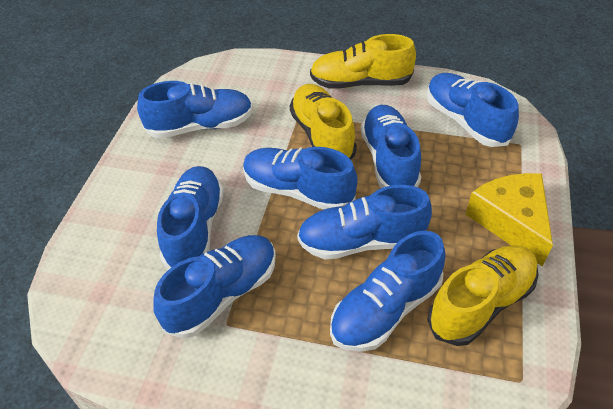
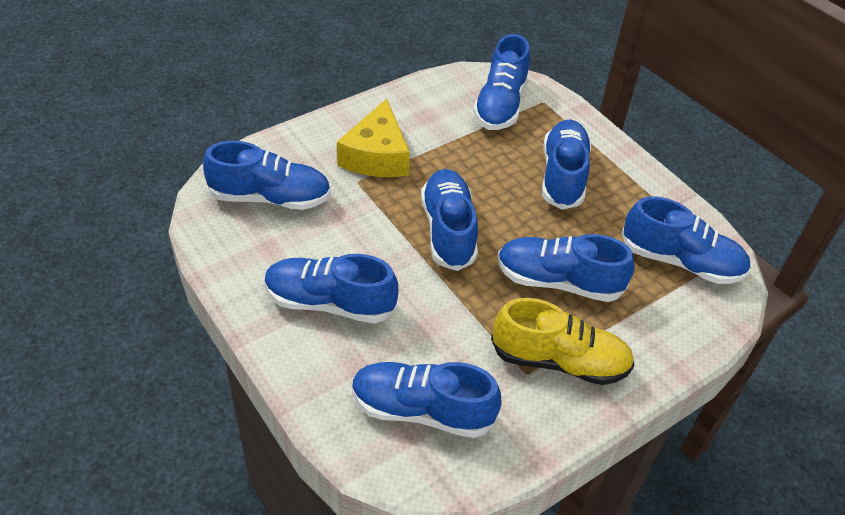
yellow shoe: 3 -> 1

